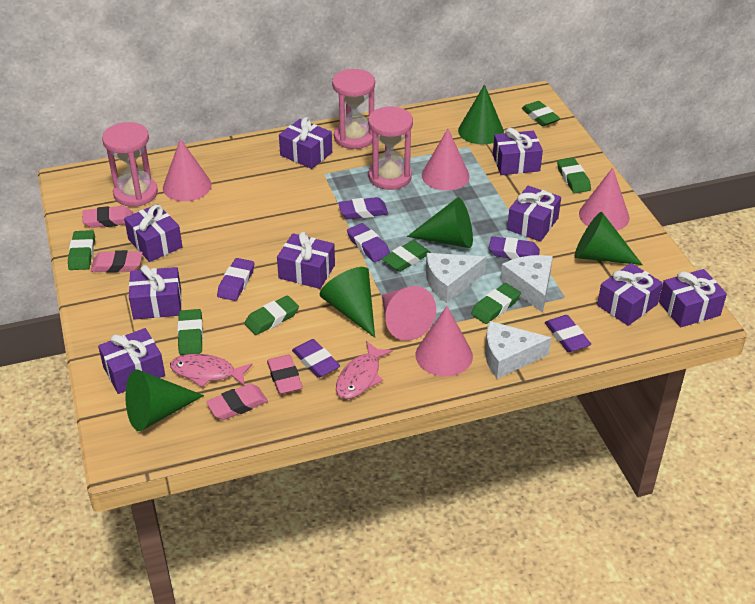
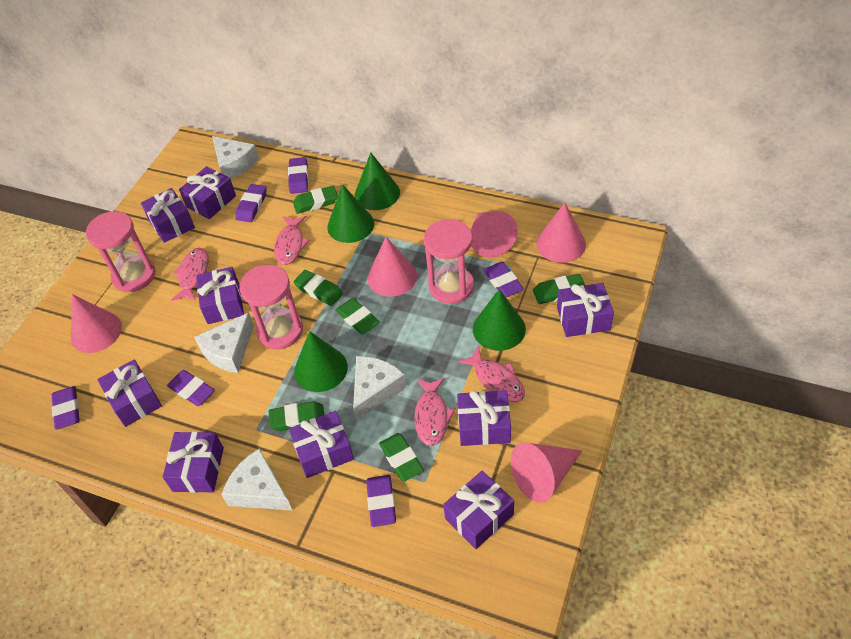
green cone: 5 -> 4
green eraser: 7 -> 6
pink eraser: 4 -> 0
pink fish: 2 -> 4
white cheese: 3 -> 4

